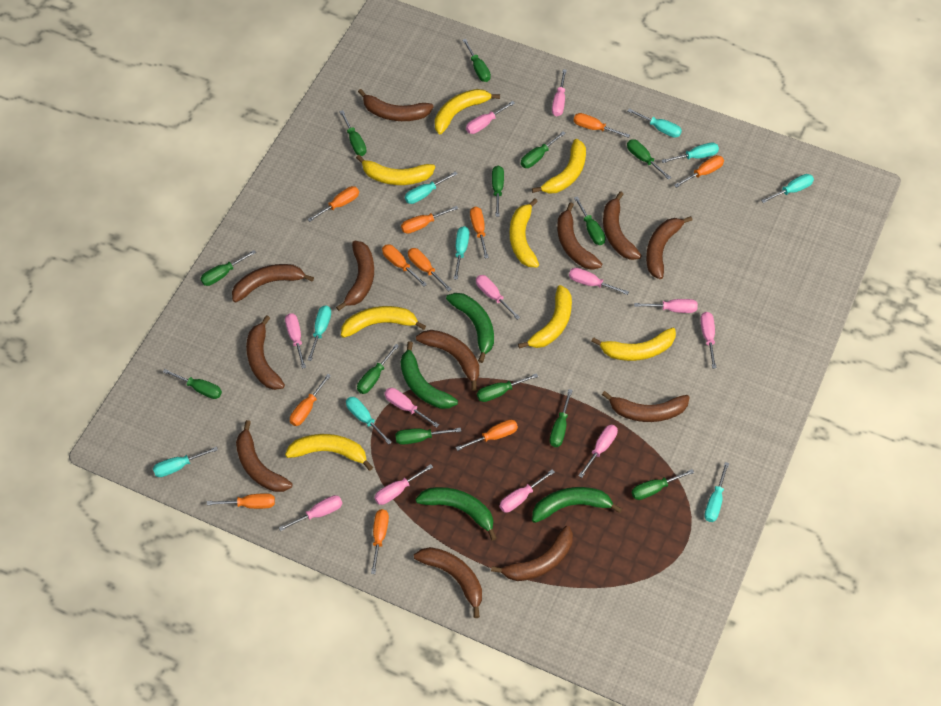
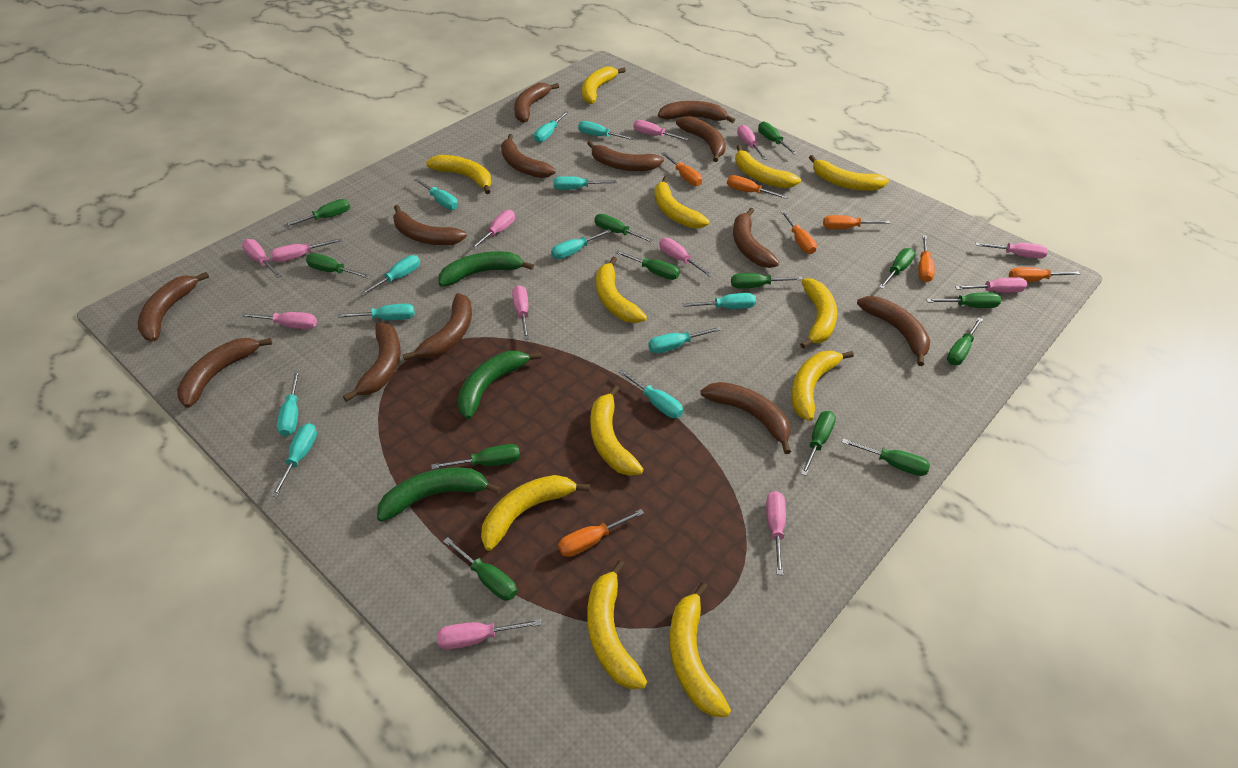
brown banana: 12 -> 13
green banana: 4 -> 3
orange screwdriver: 11 -> 7
turquoise screwdriver: 9 -> 12
yellow banana: 8 -> 12

